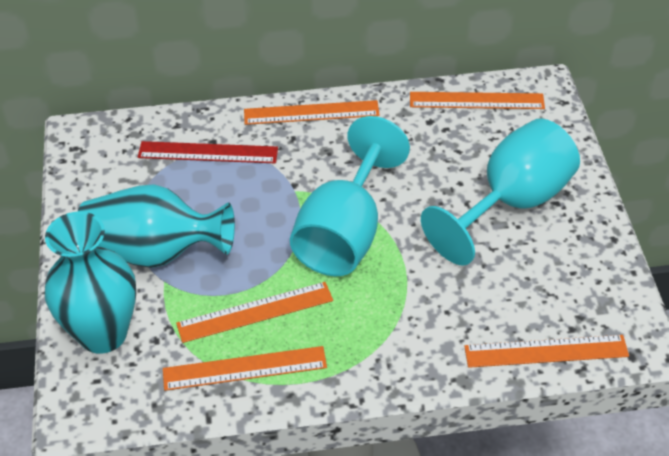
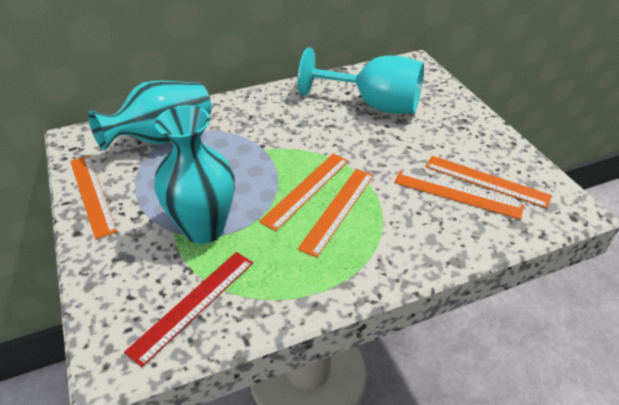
turquoise goblet: 2 -> 1

